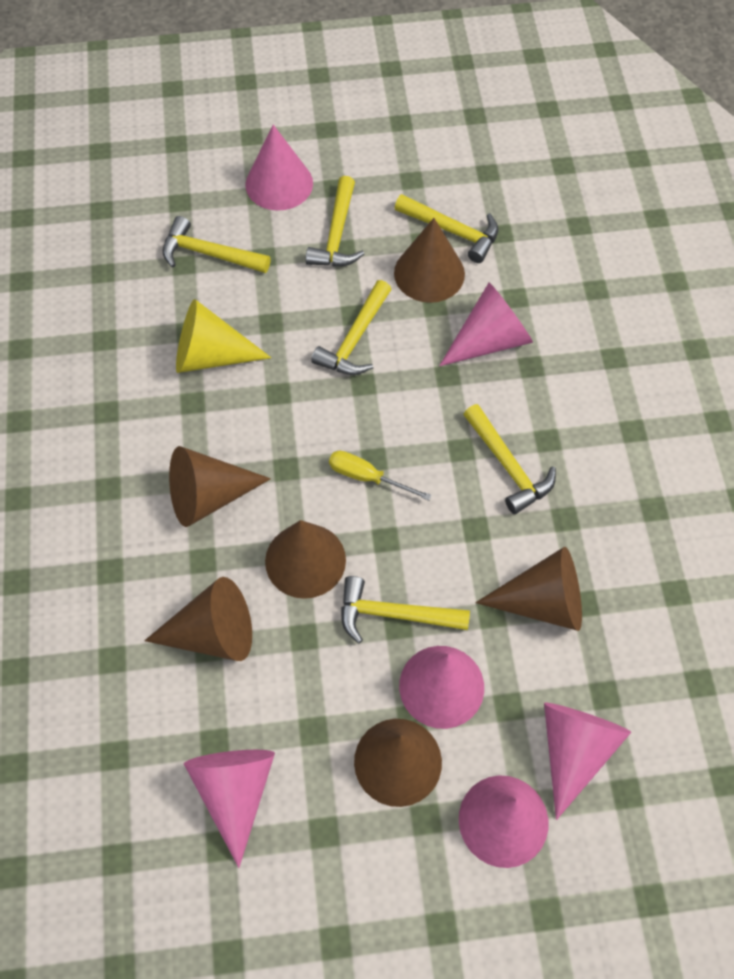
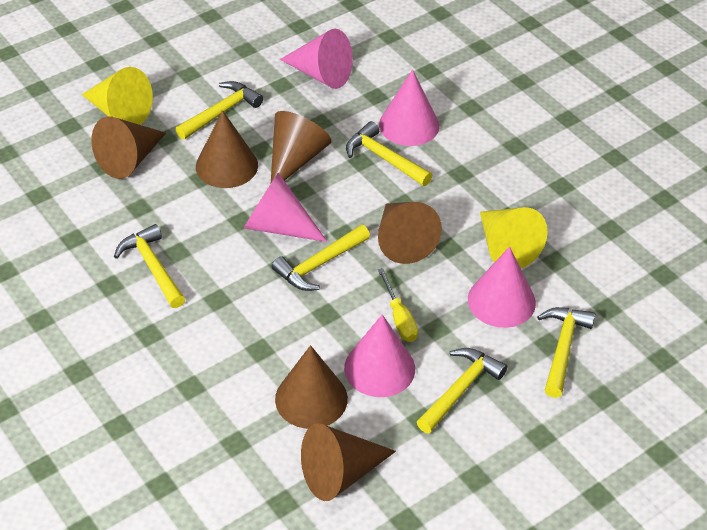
pink cone: 6 -> 5
yellow cone: 1 -> 2

